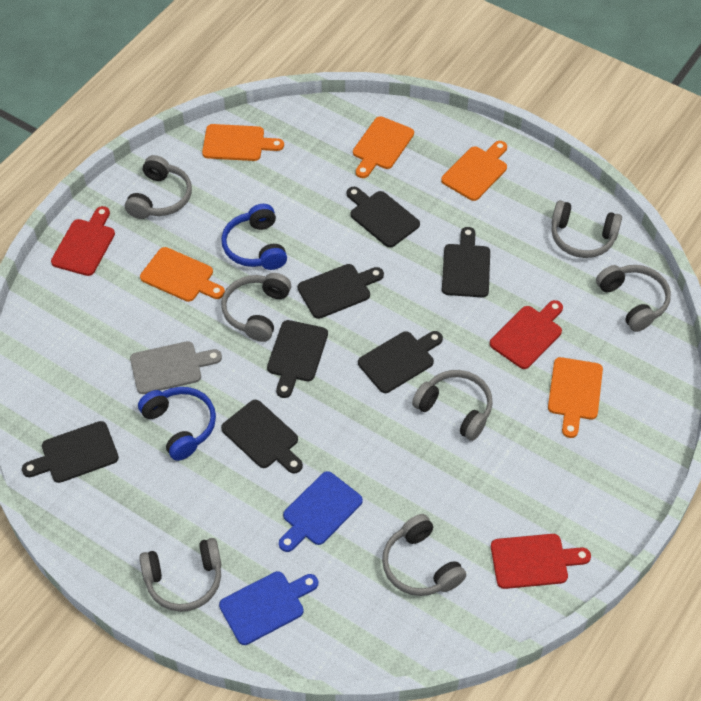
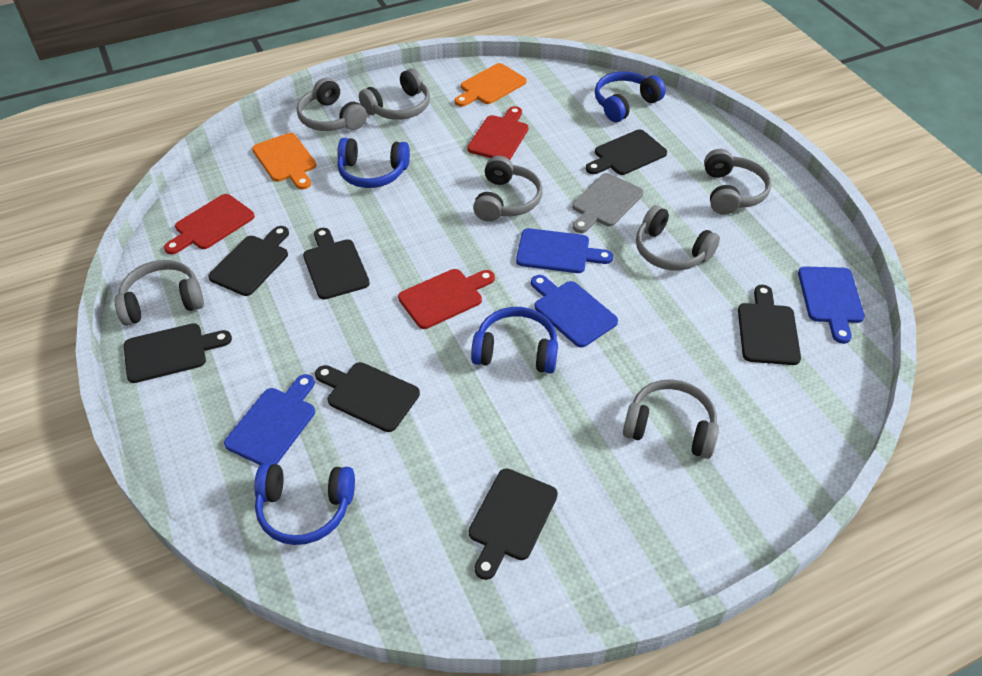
blue cutting board: 2 -> 4
blue headphones: 2 -> 4
orange cutting board: 5 -> 2

